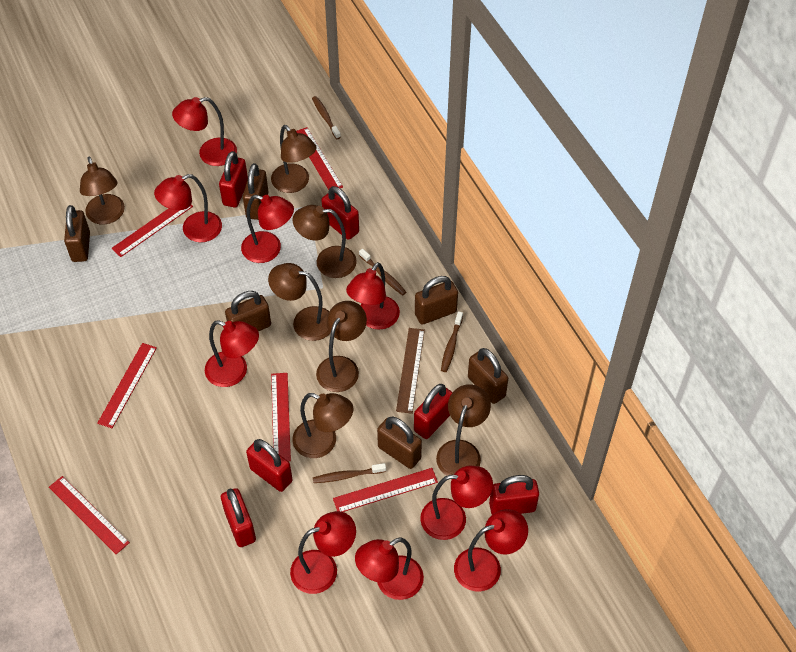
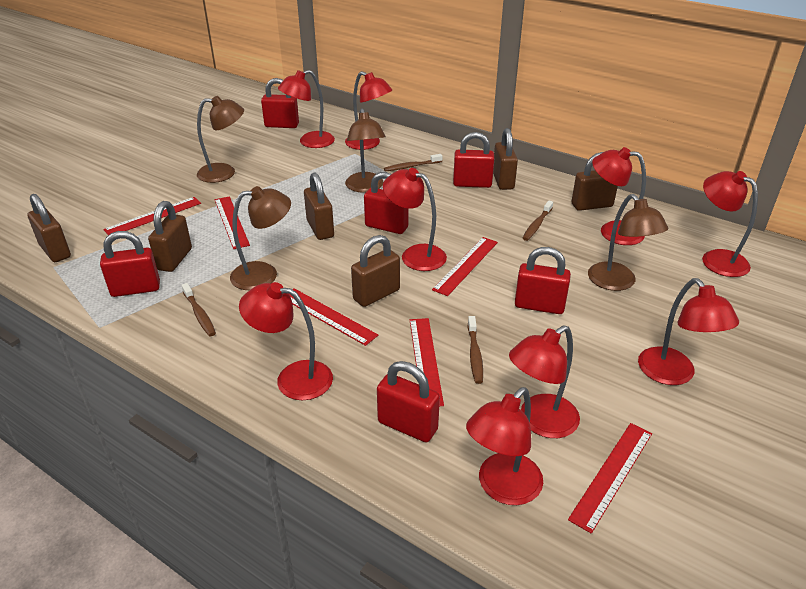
brown lamp: 7 -> 4
brown ruler: 1 -> 0

